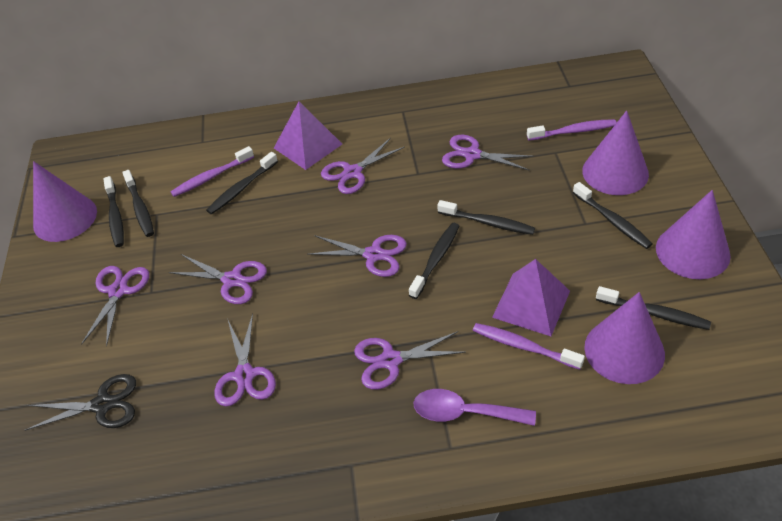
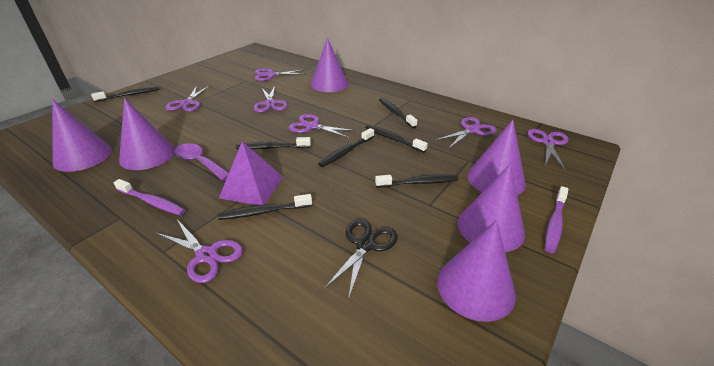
purple cone: 4 -> 6
purple pyramid: 2 -> 1
purple toothbrush: 3 -> 2

